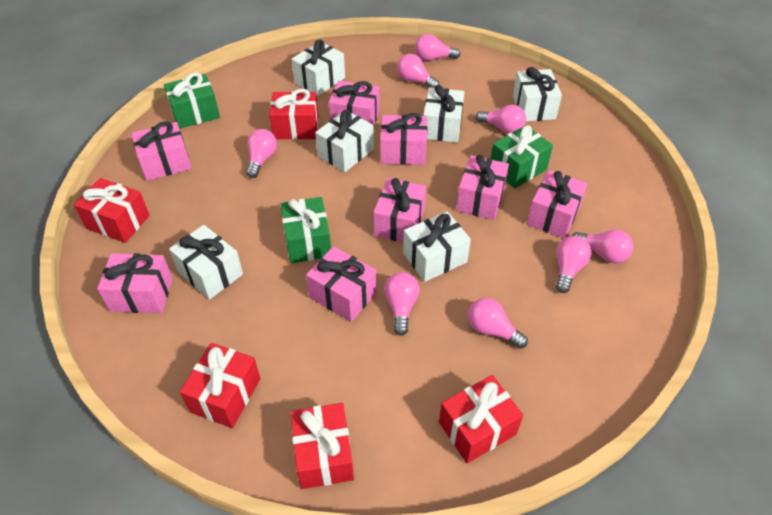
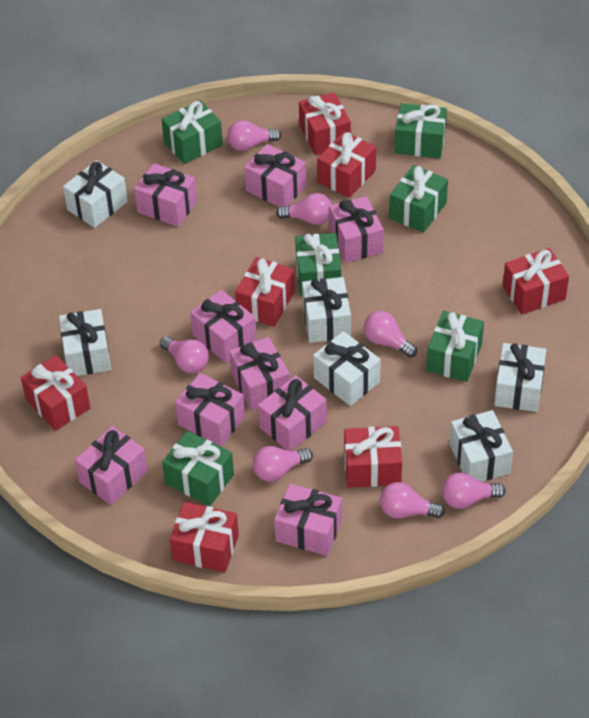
green gift: 3 -> 6
pink gift: 8 -> 9
pink light bulb: 8 -> 7
red gift: 5 -> 7

